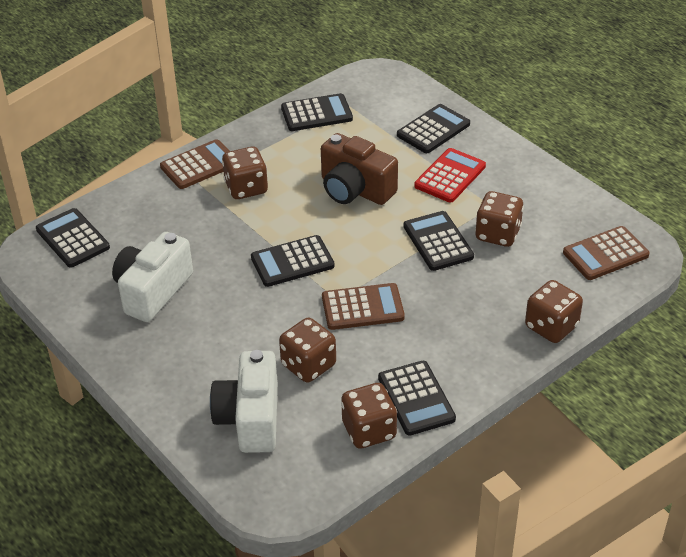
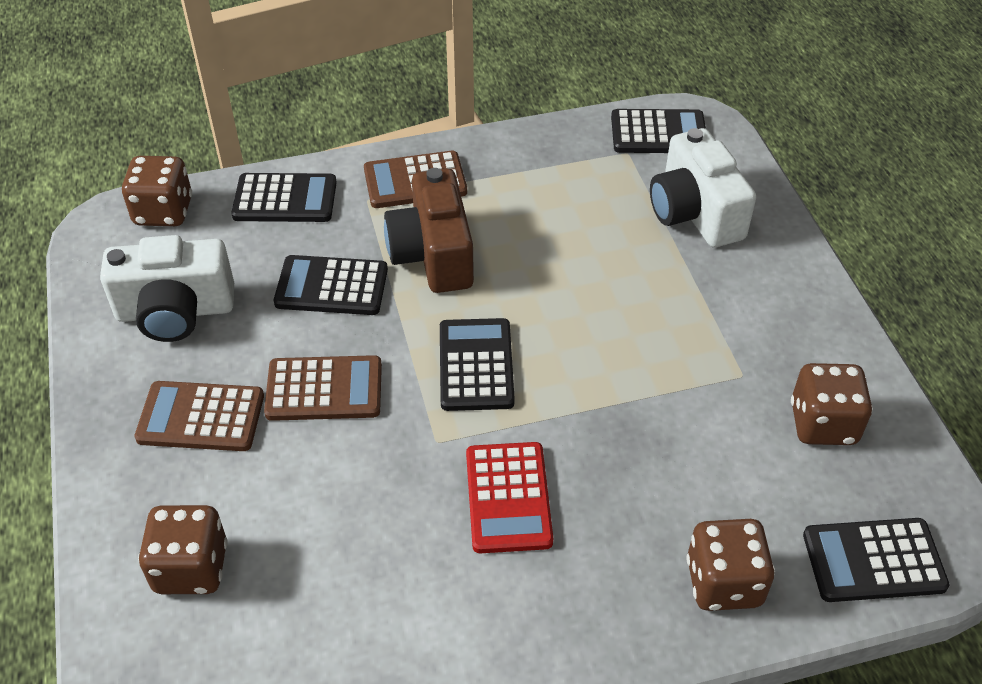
black calculator: 6 -> 5
brown dice: 5 -> 4

